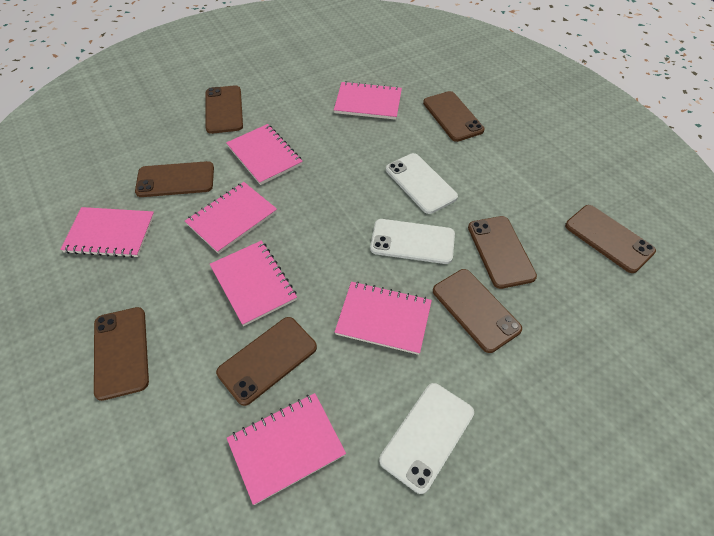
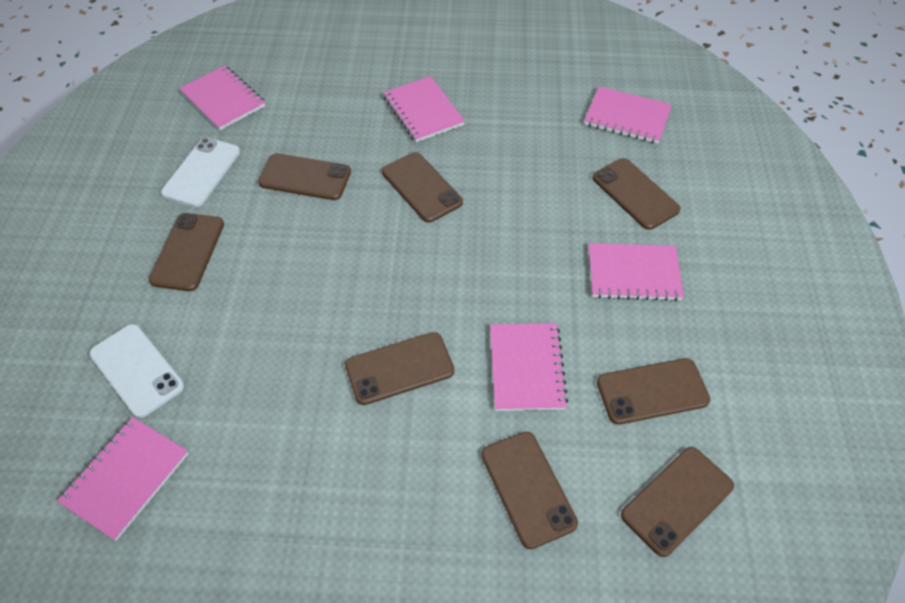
pink notebook: 7 -> 6
white phone: 3 -> 2

